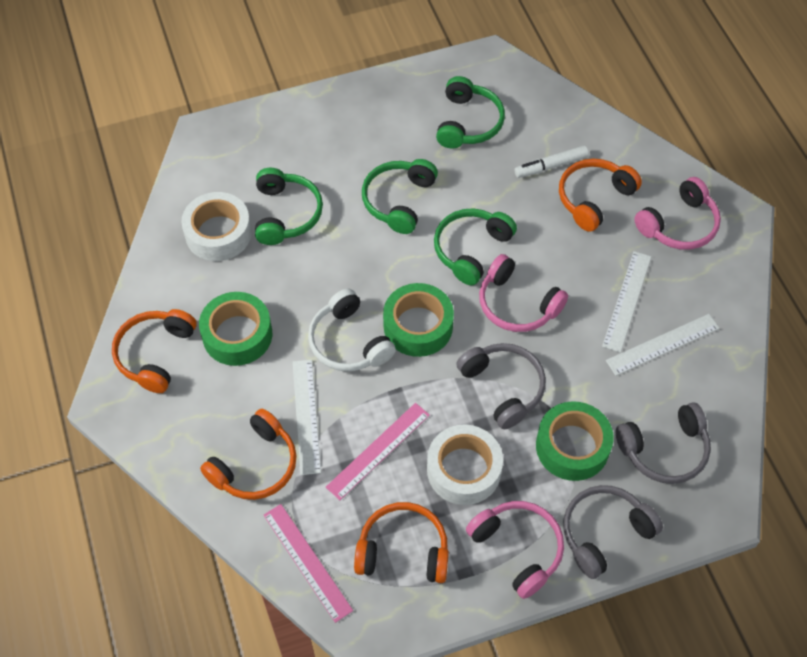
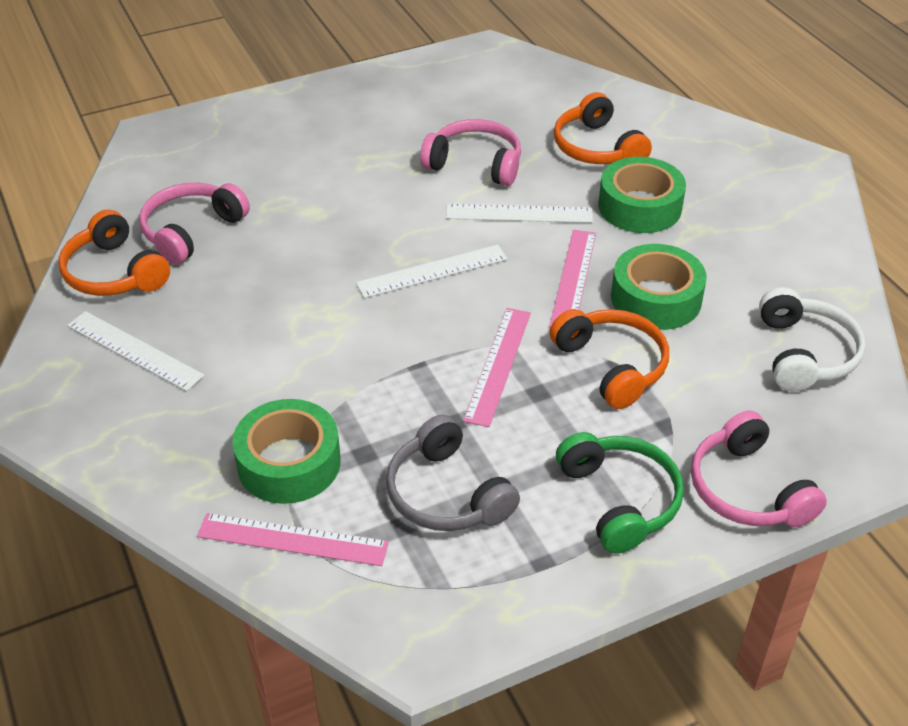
green headphones: 4 -> 1
grey headphones: 3 -> 1
orange headphones: 4 -> 3
pink ruler: 2 -> 3
white marker: 1 -> 0
white tape: 2 -> 0

